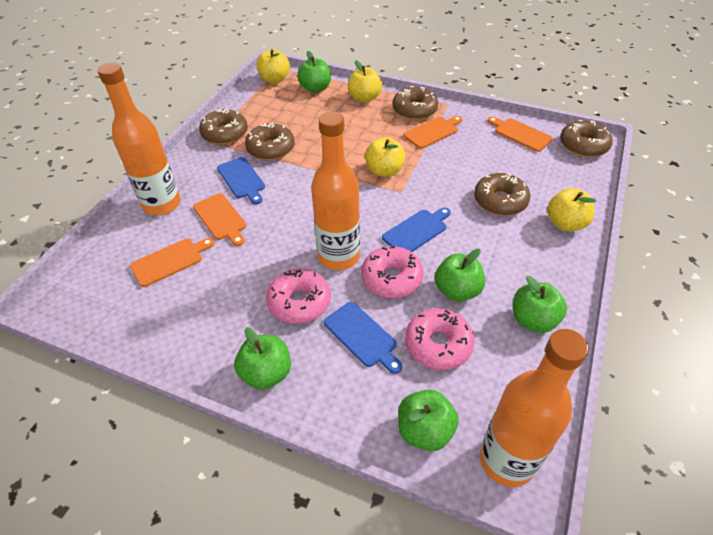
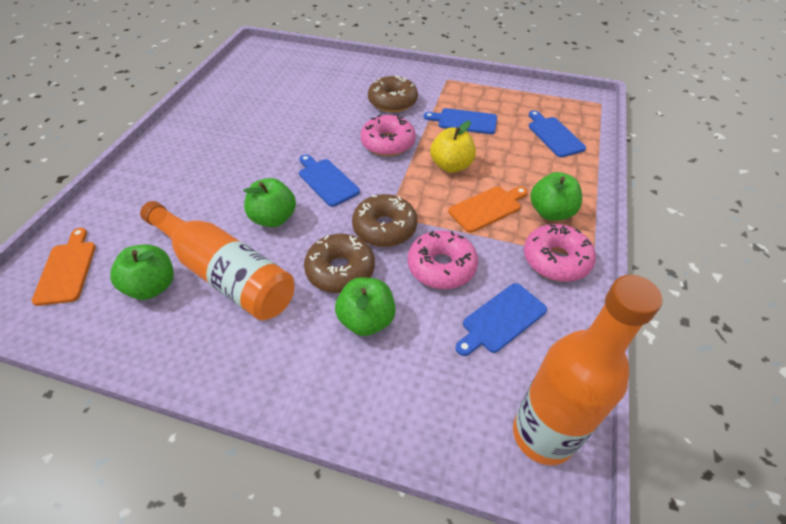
blue cutting board: 3 -> 4
brown donut: 5 -> 3
green apple: 5 -> 4
orange bottle: 3 -> 2
orange cutting board: 4 -> 2
yellow apple: 4 -> 1

